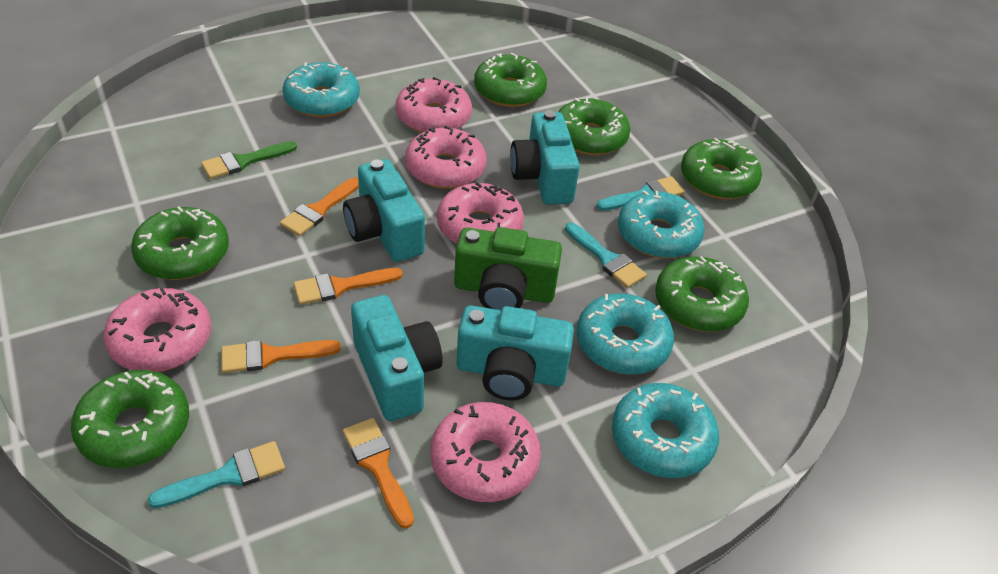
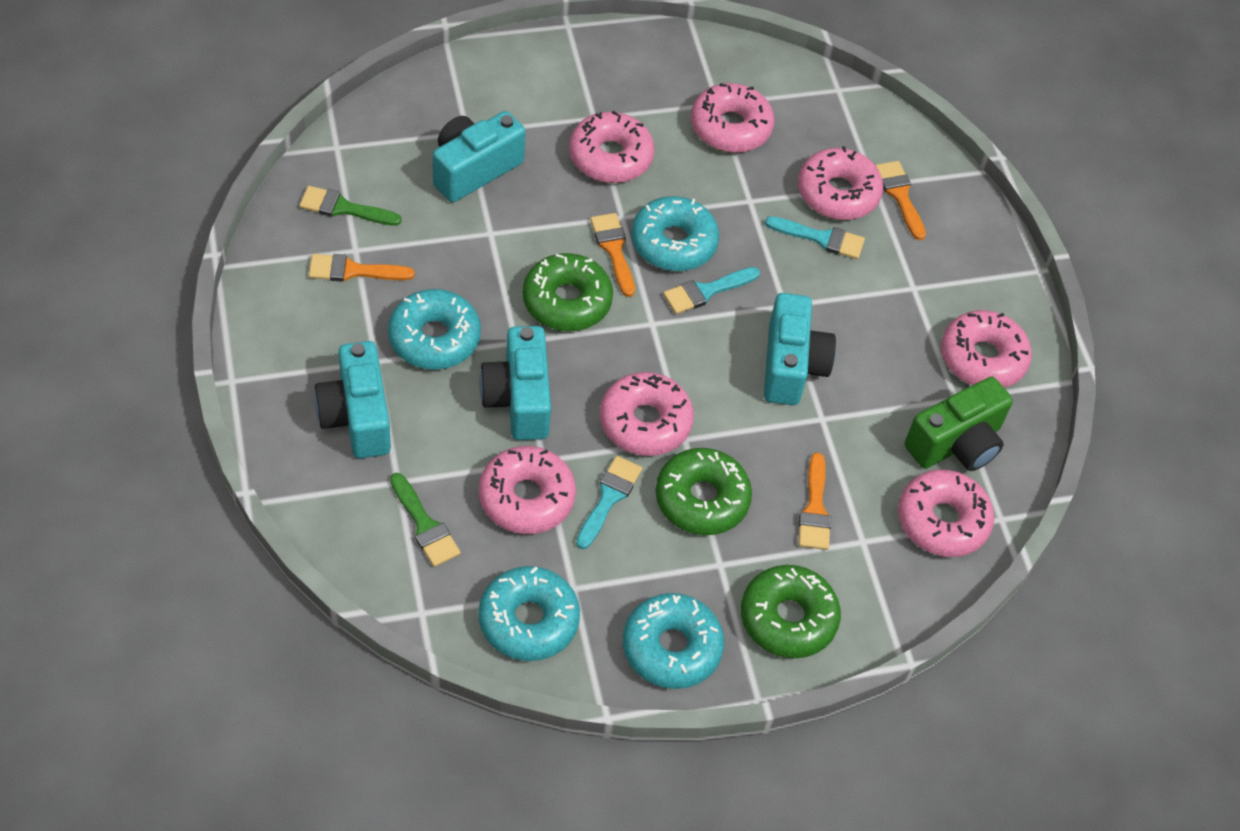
green brush: 1 -> 2
green donut: 6 -> 3
pink donut: 5 -> 7

